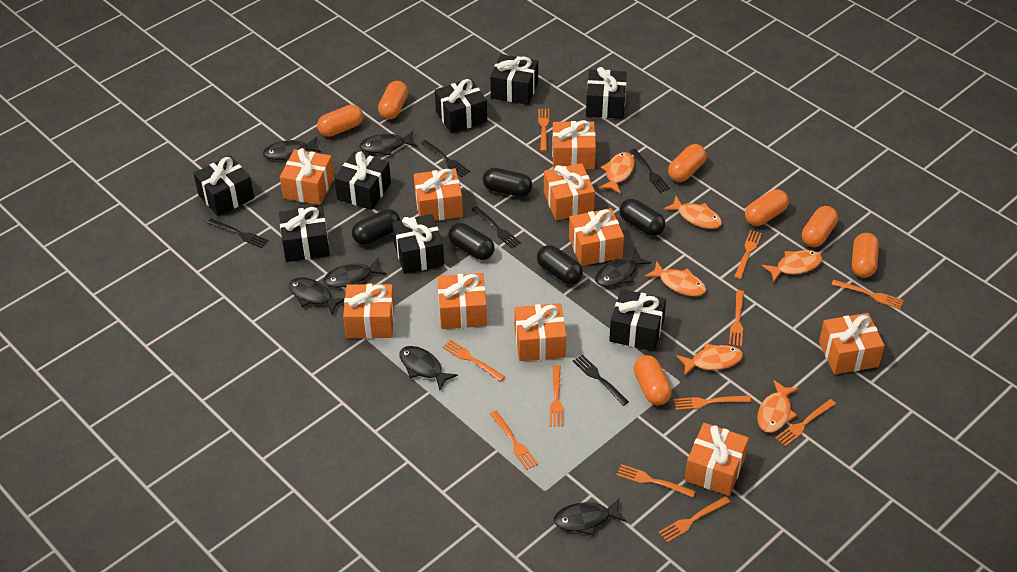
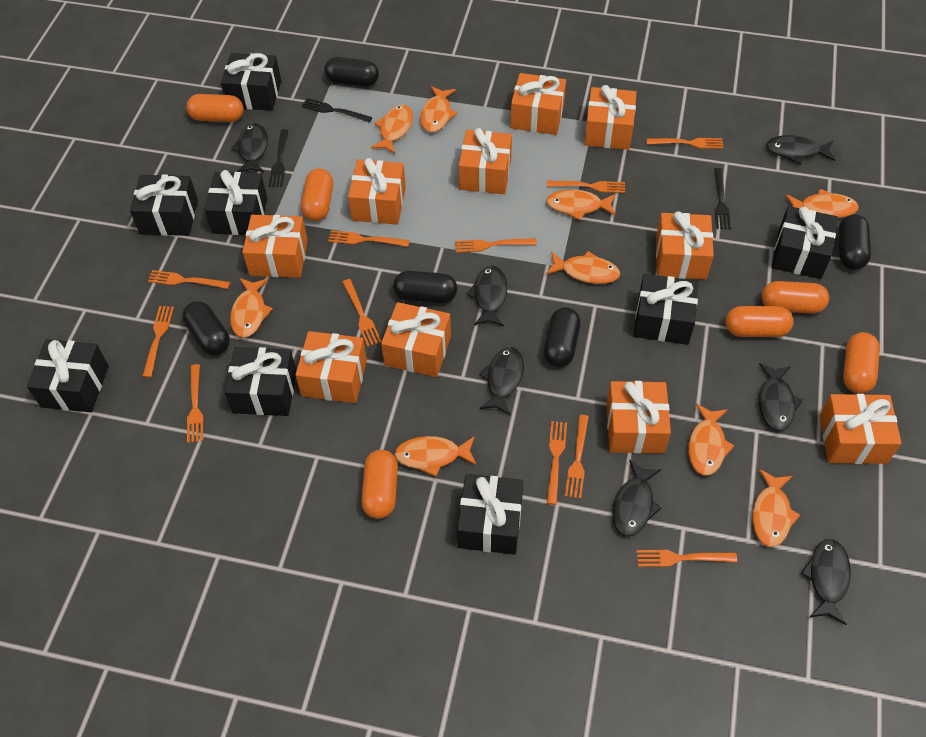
black fork: 5 -> 3
orange capsule: 7 -> 6
orange fish: 6 -> 9

